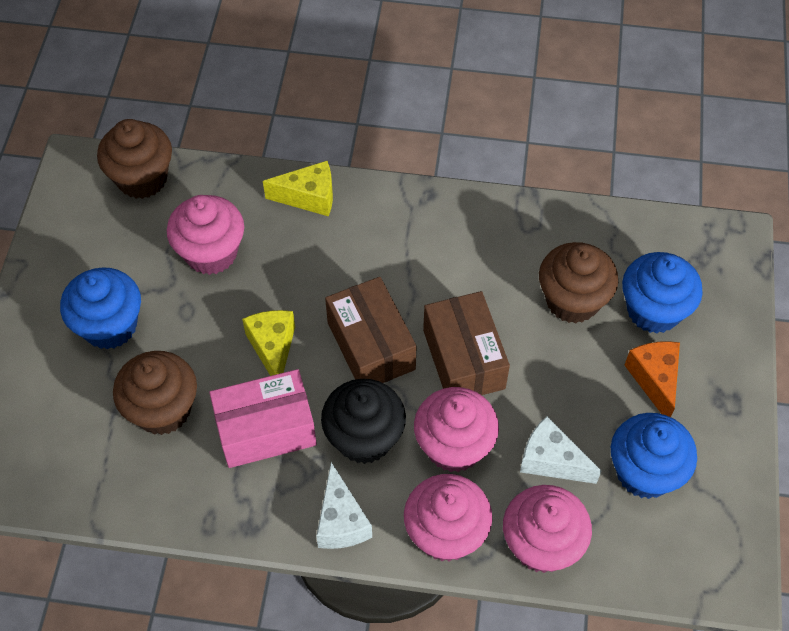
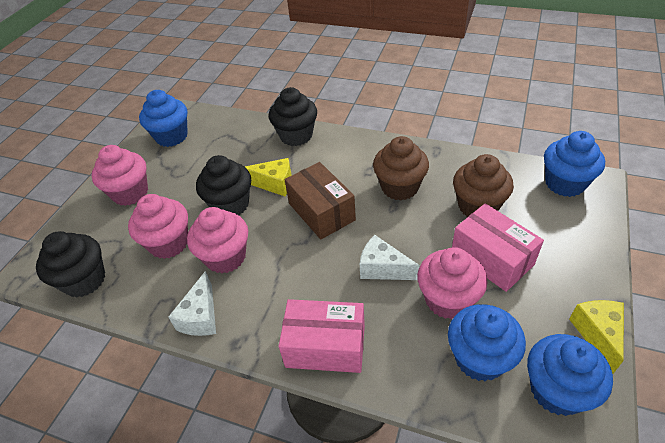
black cupcake: 1 -> 3
blue cupcake: 3 -> 4
brown box: 2 -> 1
brown cupcake: 3 -> 2
orange cheese: 1 -> 0
pink box: 1 -> 2

